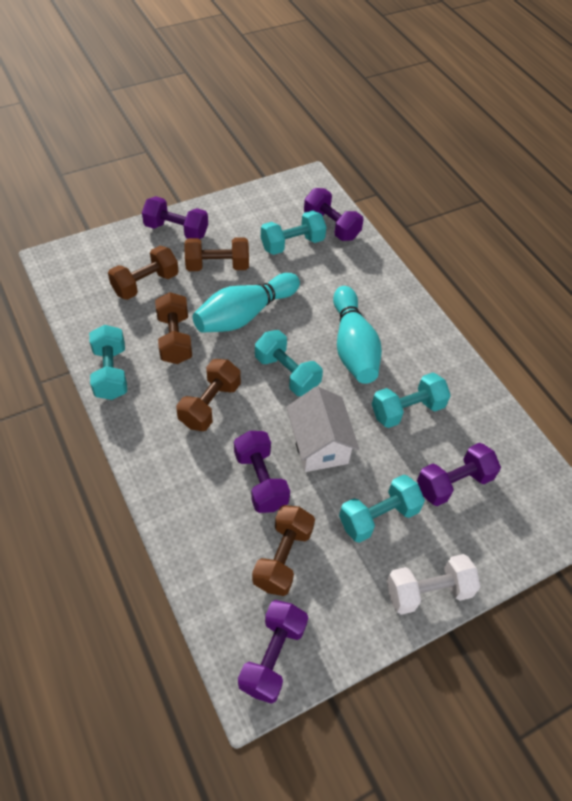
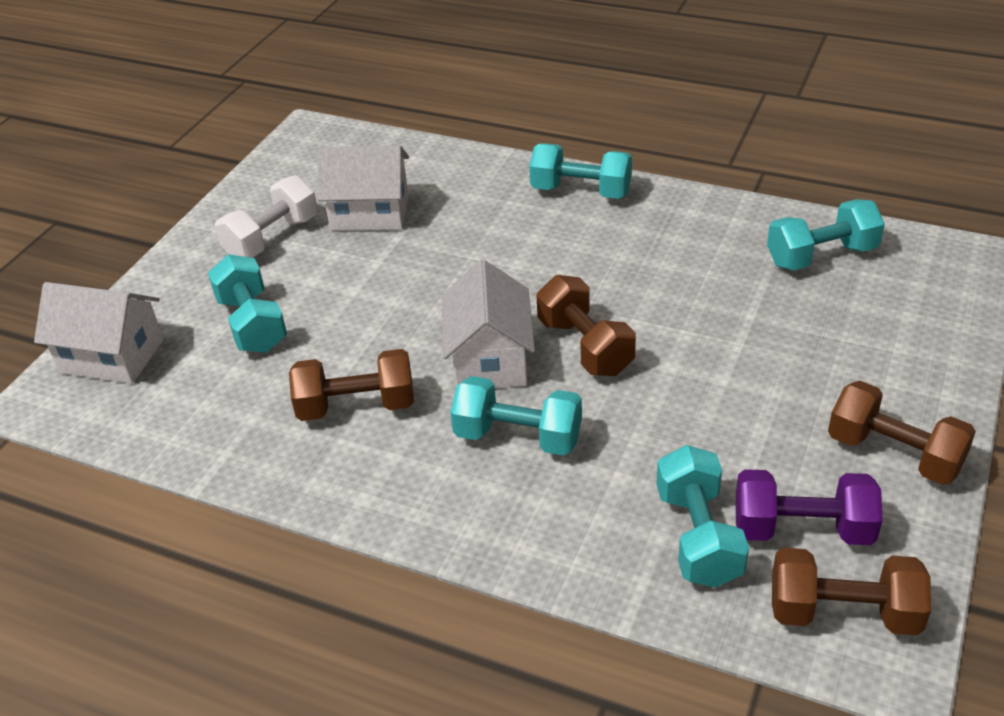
brown dumbbell: 5 -> 4
purple dumbbell: 5 -> 1
turquoise bowling pin: 2 -> 0
white house: 1 -> 3

